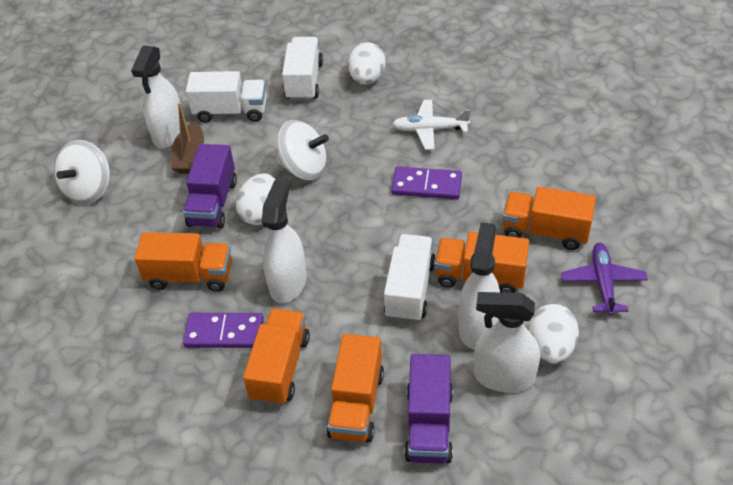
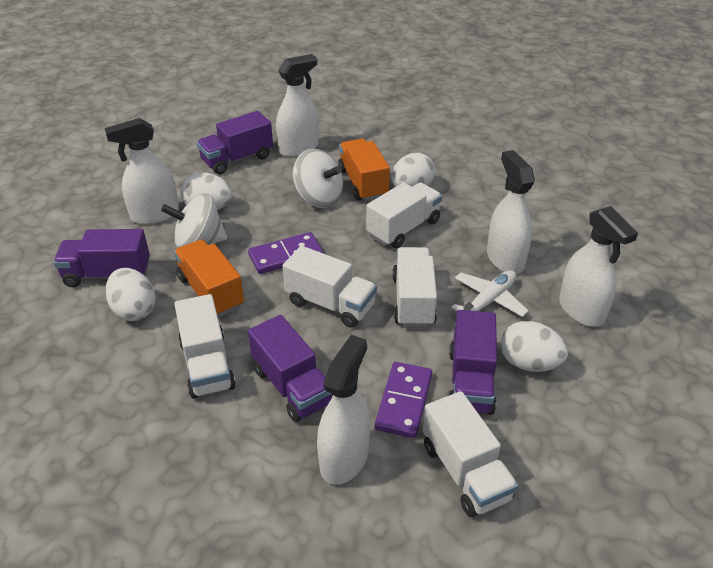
brown boat: 1 -> 0
orange truck: 5 -> 2
purple plane: 1 -> 0
purple truck: 2 -> 4
white egg: 3 -> 4
white spray bottle: 4 -> 5
white truck: 3 -> 5

